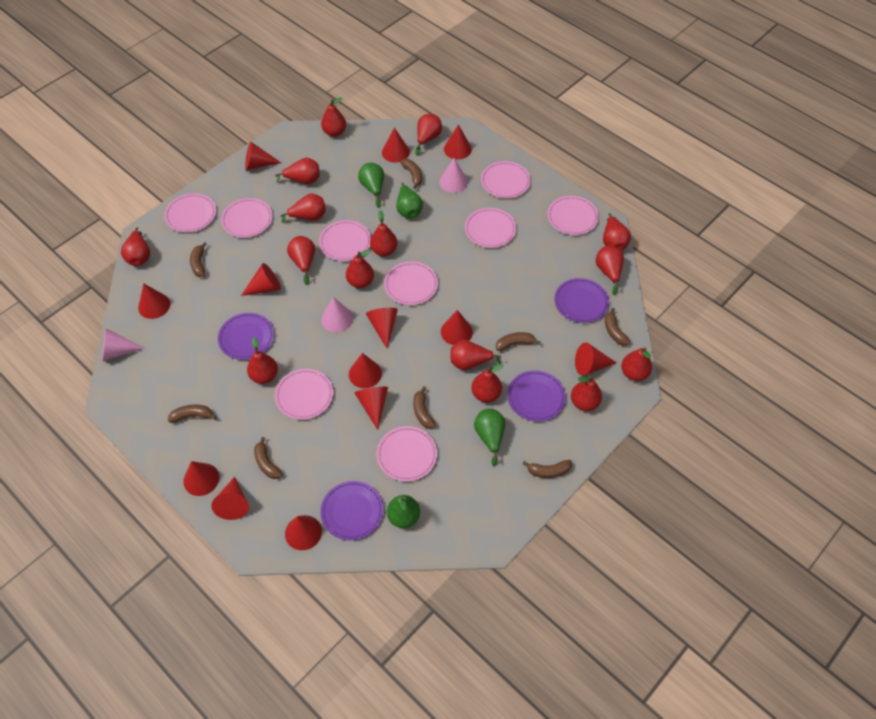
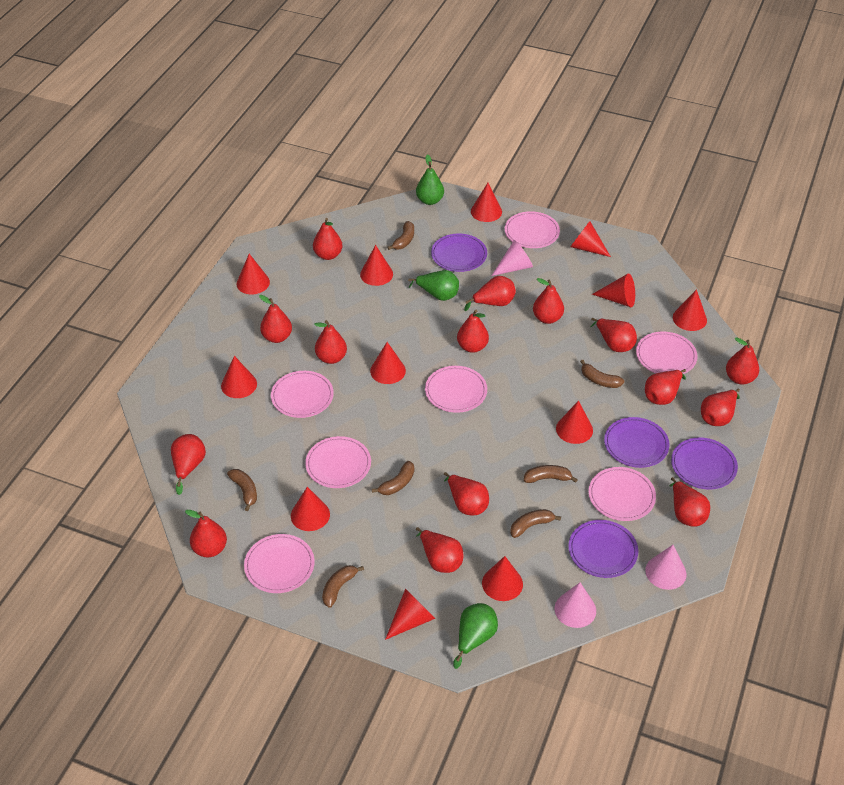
brown banana: 8 -> 7
green pear: 4 -> 3
pink plate: 9 -> 7
red cone: 13 -> 12

